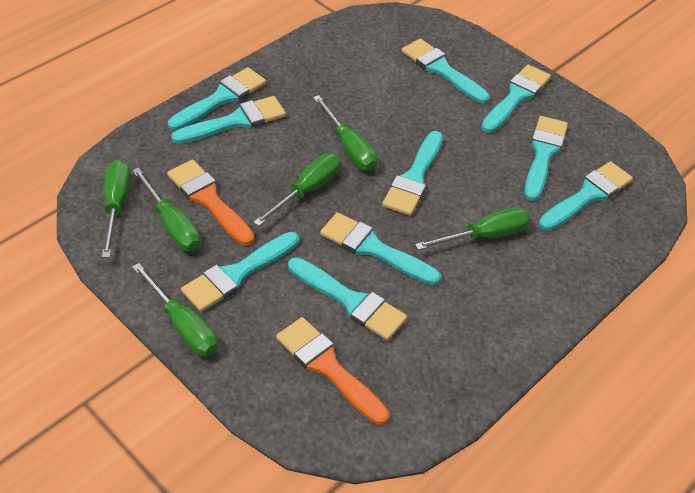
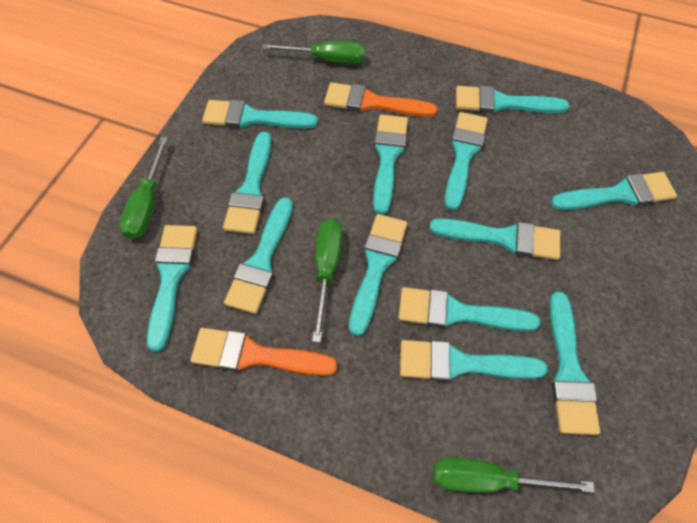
green screwdriver: 6 -> 4
turquoise brush: 10 -> 13

